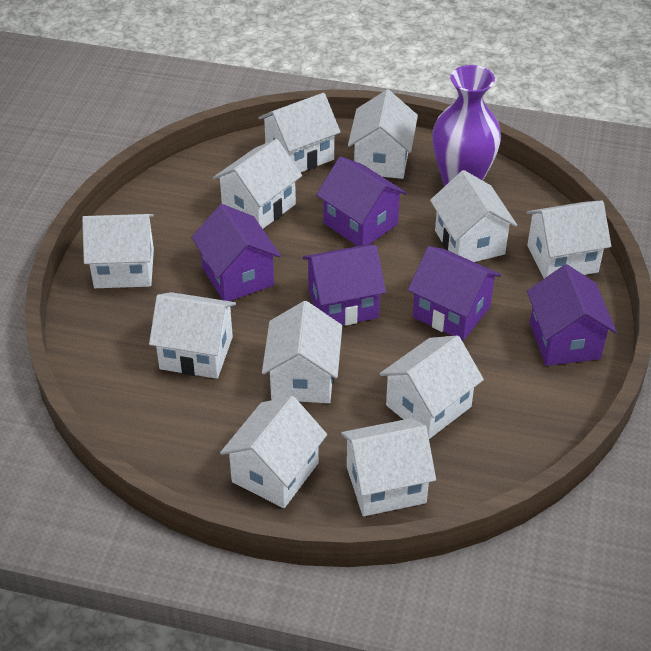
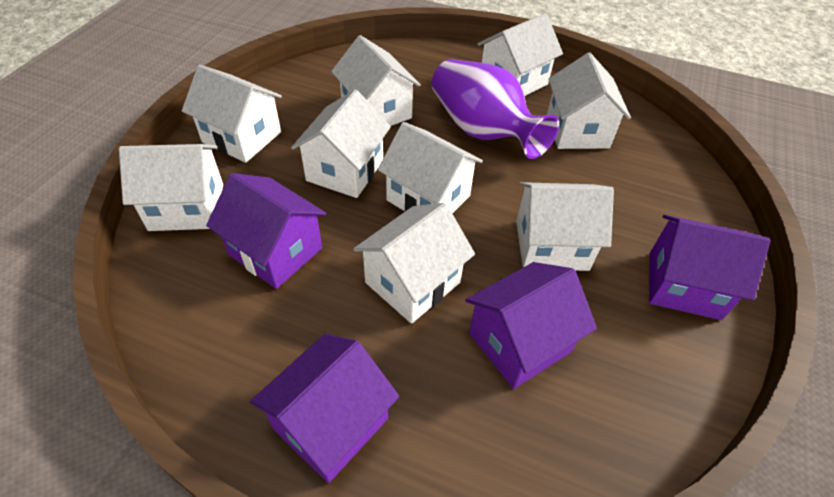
purple house: 5 -> 4
white house: 11 -> 9

